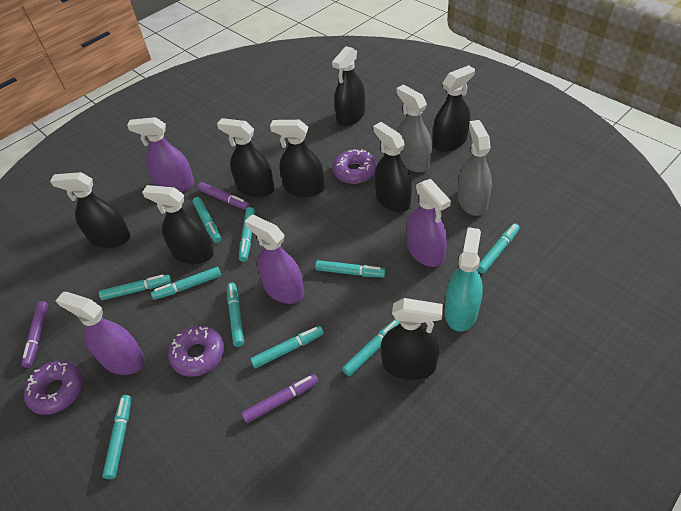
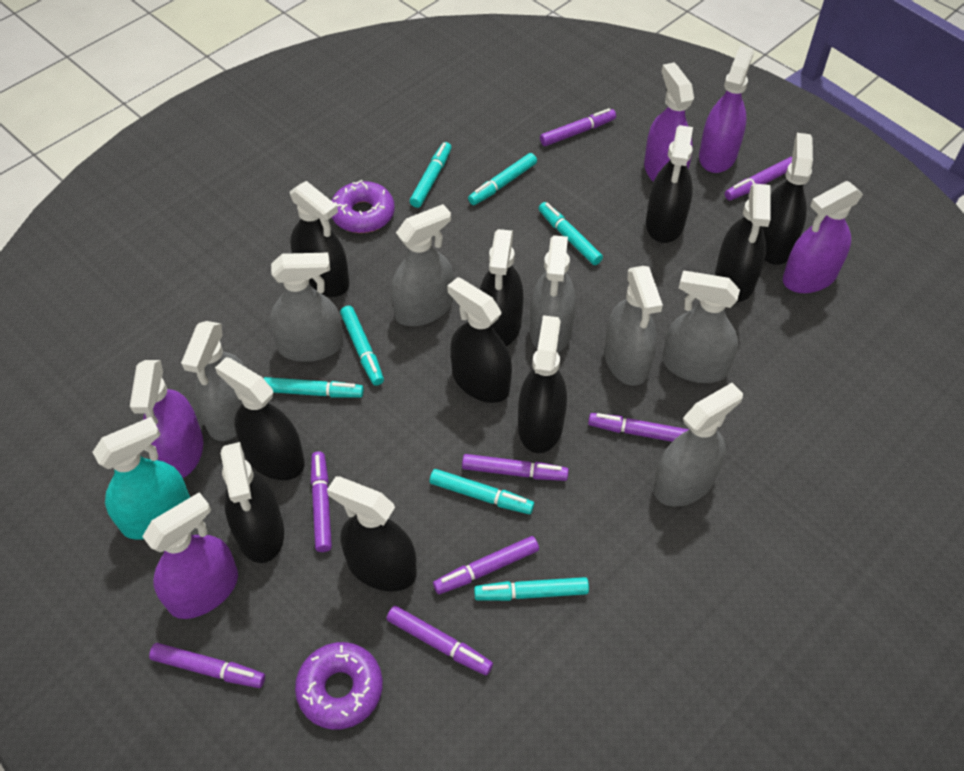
black spray bottle: 8 -> 10
grey spray bottle: 2 -> 7
purple donut: 3 -> 2
purple marker: 3 -> 8
purple spray bottle: 4 -> 5
turquoise marker: 10 -> 7

